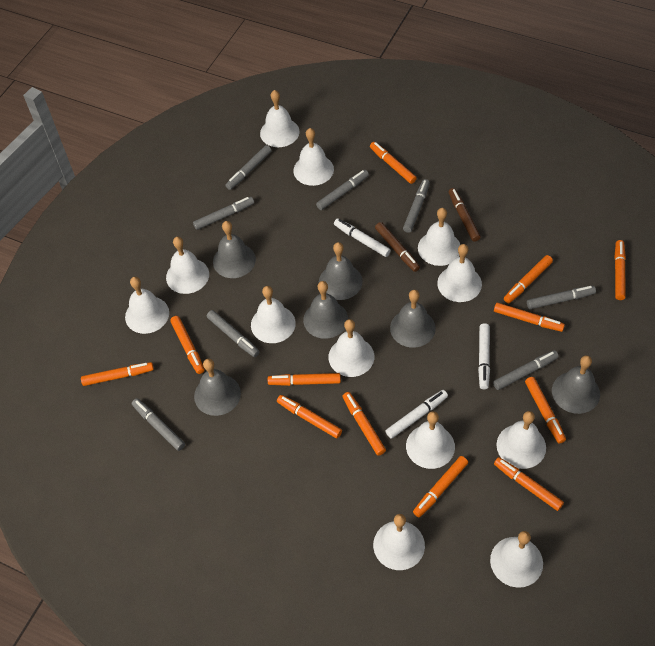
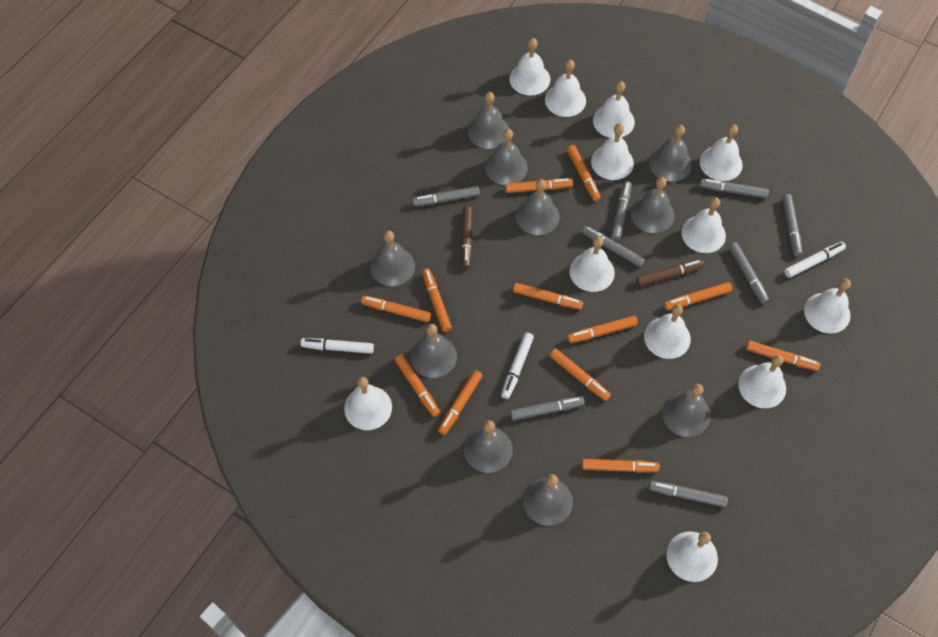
grey bell: 6 -> 10

